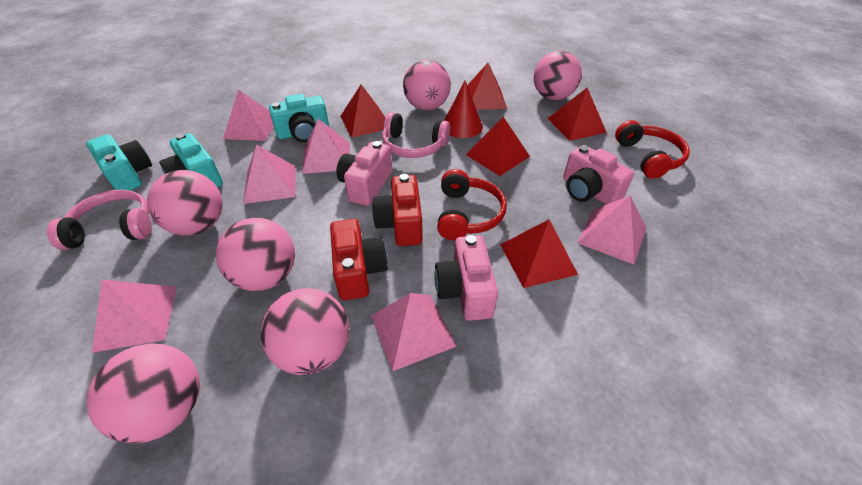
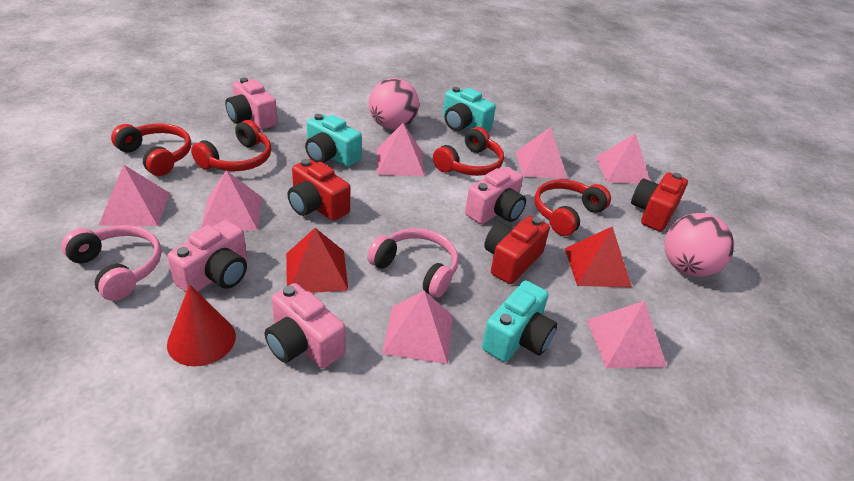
pink ball: 6 -> 2
pink camera: 3 -> 4
pink pyramid: 6 -> 7
red camera: 2 -> 3
red headphones: 2 -> 4
red pyramid: 5 -> 2

